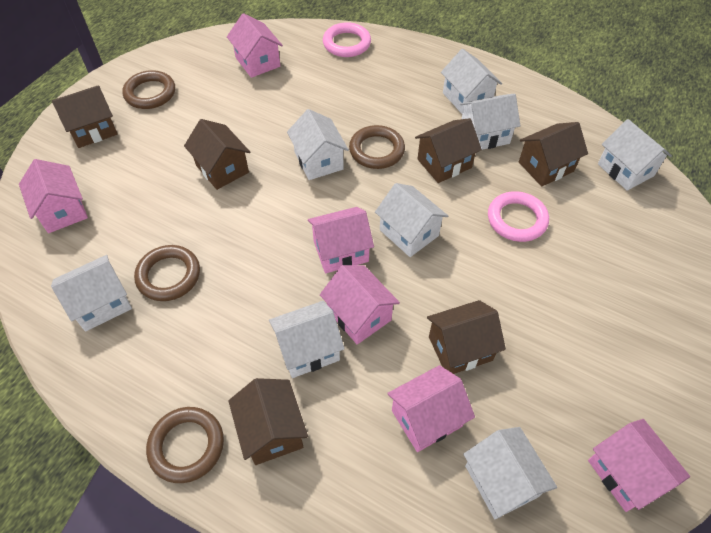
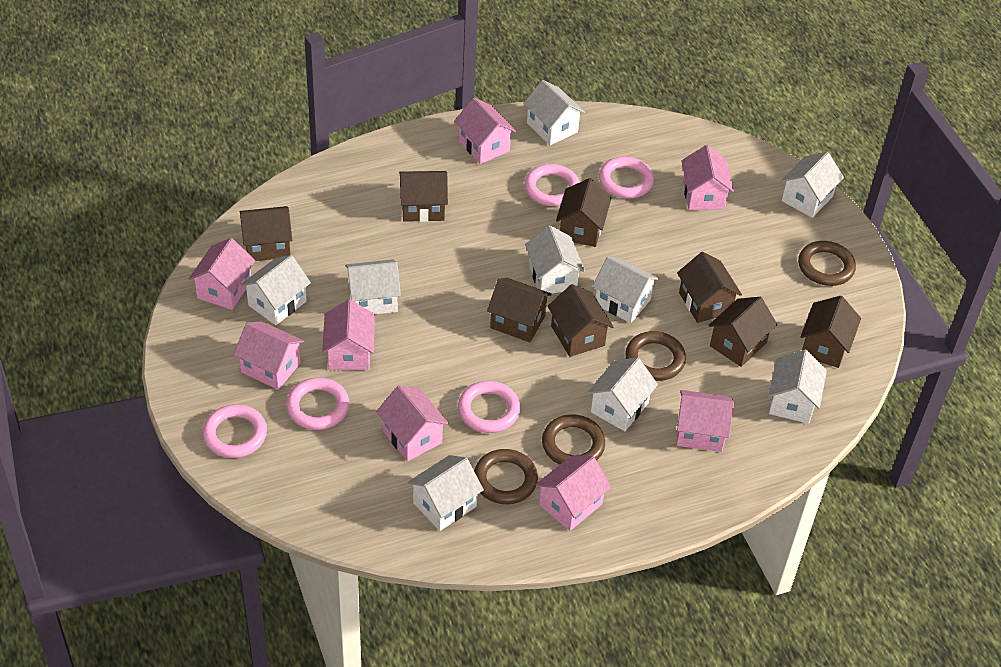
brown house: 6 -> 8
pink house: 6 -> 8
pink ring: 2 -> 5
white house: 8 -> 9

